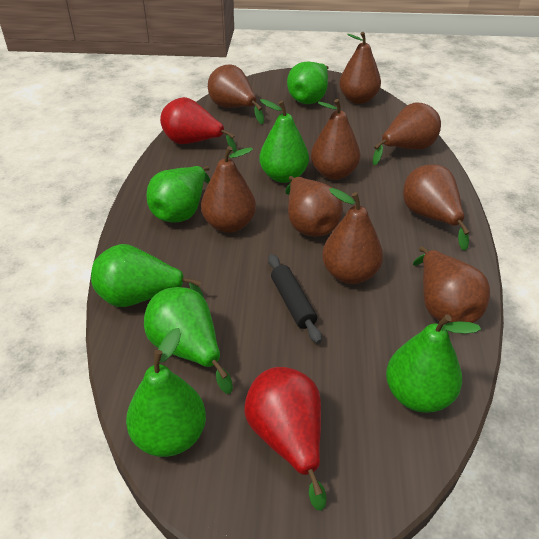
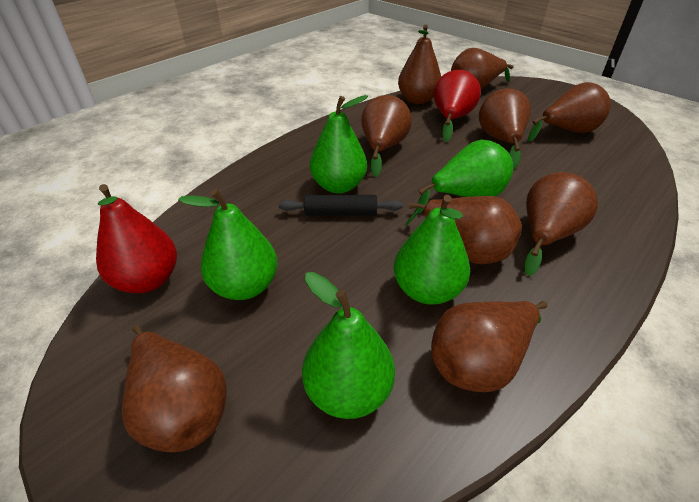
green pear: 7 -> 5

